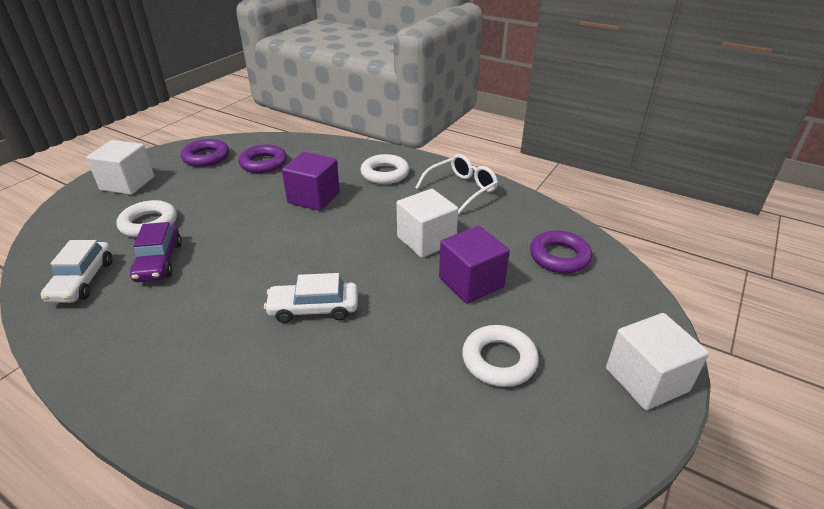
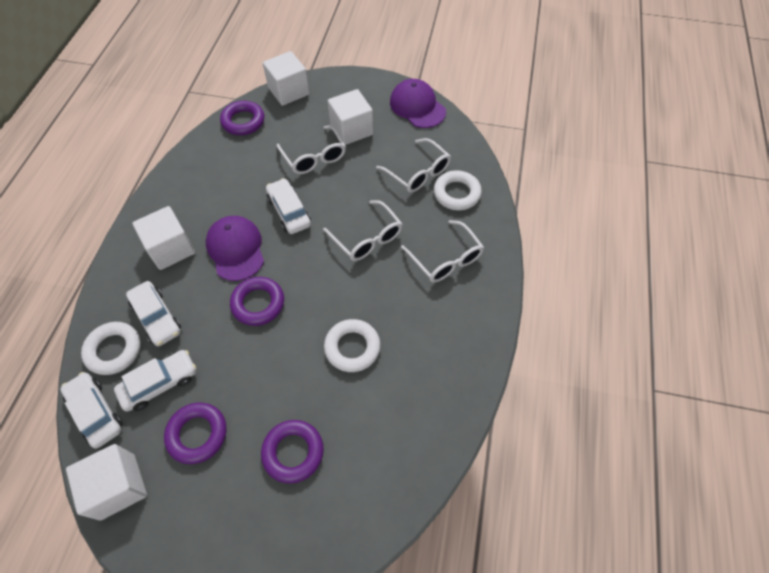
purple cap: 0 -> 2
purple car: 1 -> 0
purple cube: 2 -> 0
purple ring: 3 -> 4
white car: 2 -> 4
white cube: 3 -> 4
white glasses: 1 -> 4

